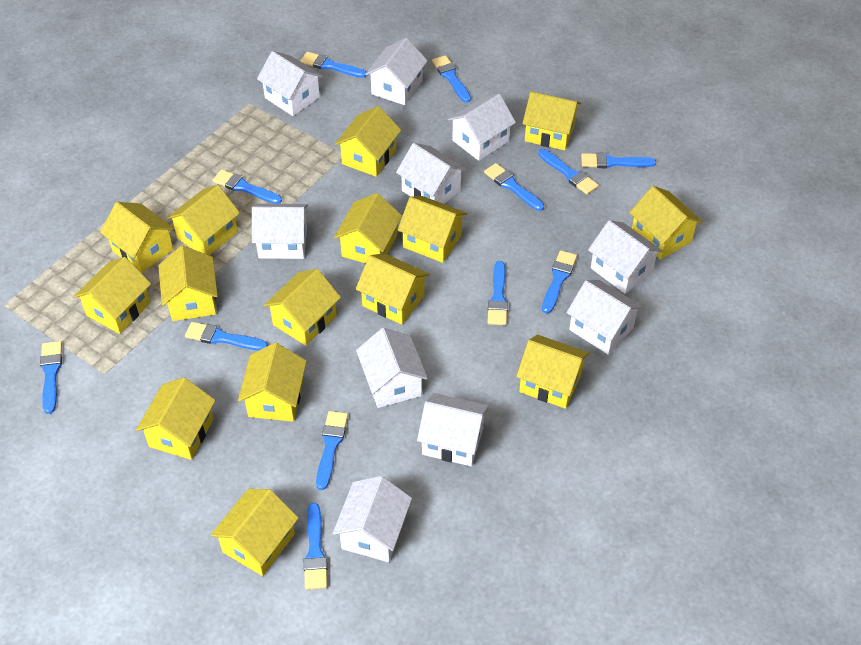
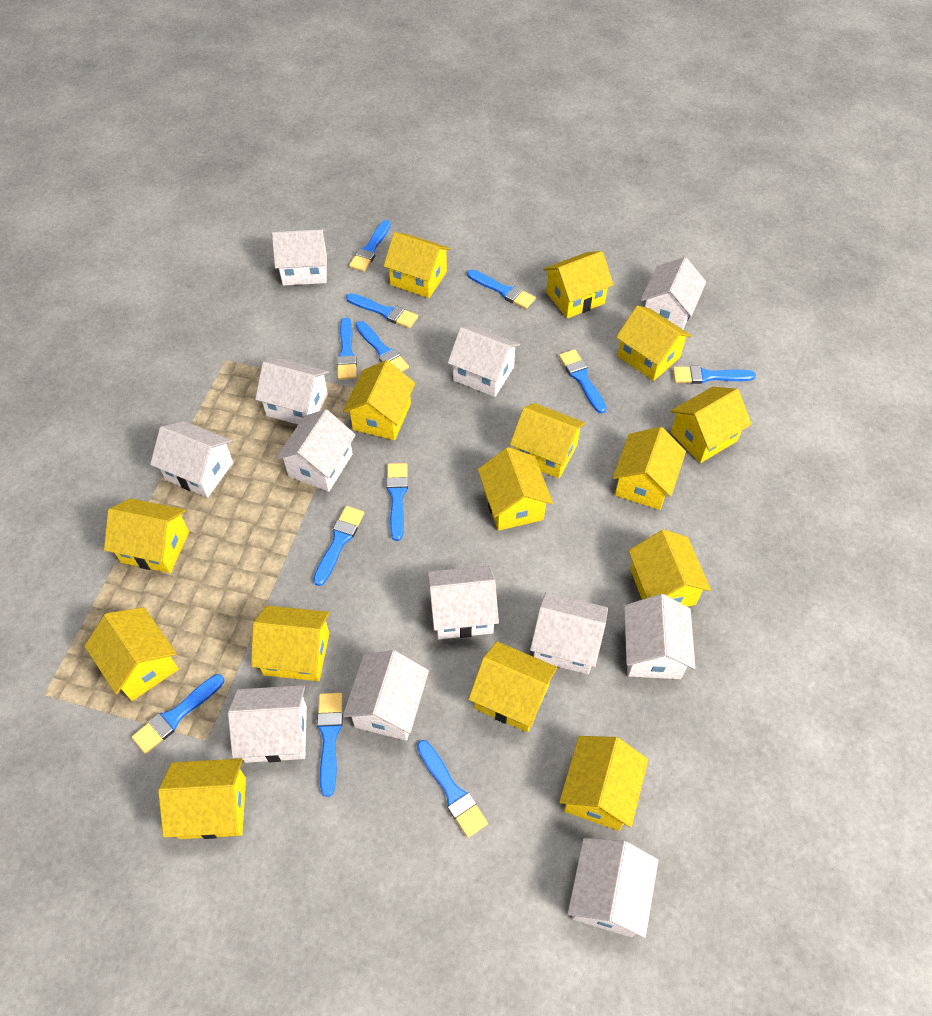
white house: 10 -> 12

